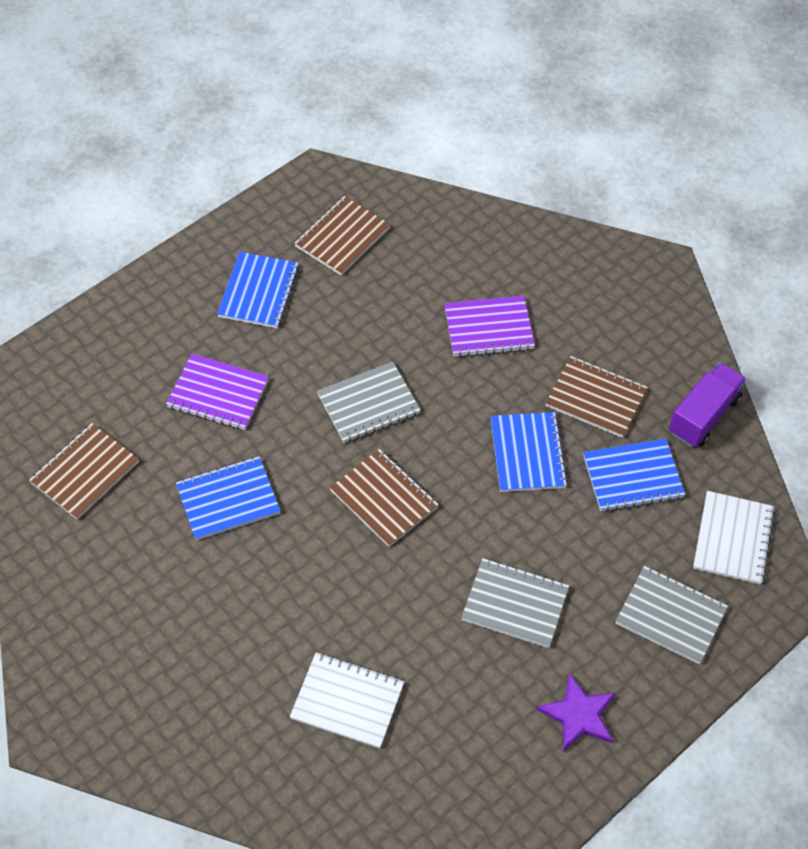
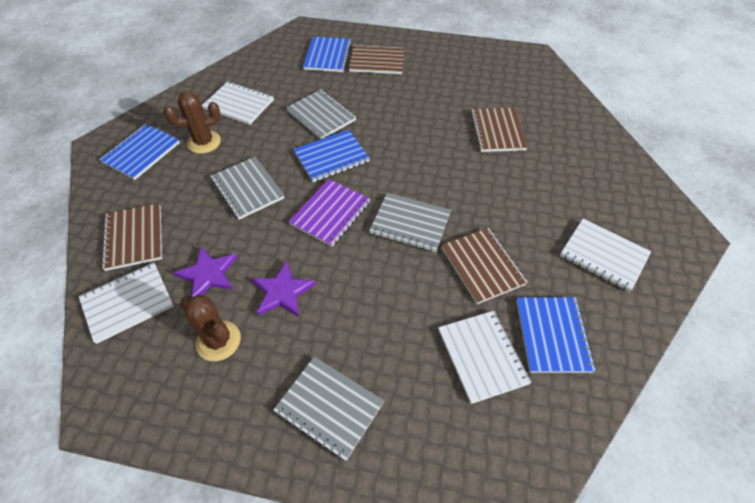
brown cactus: 0 -> 2
grey notebook: 3 -> 4
purple notebook: 2 -> 1
purple star: 1 -> 2
purple truck: 1 -> 0
white notebook: 2 -> 4

